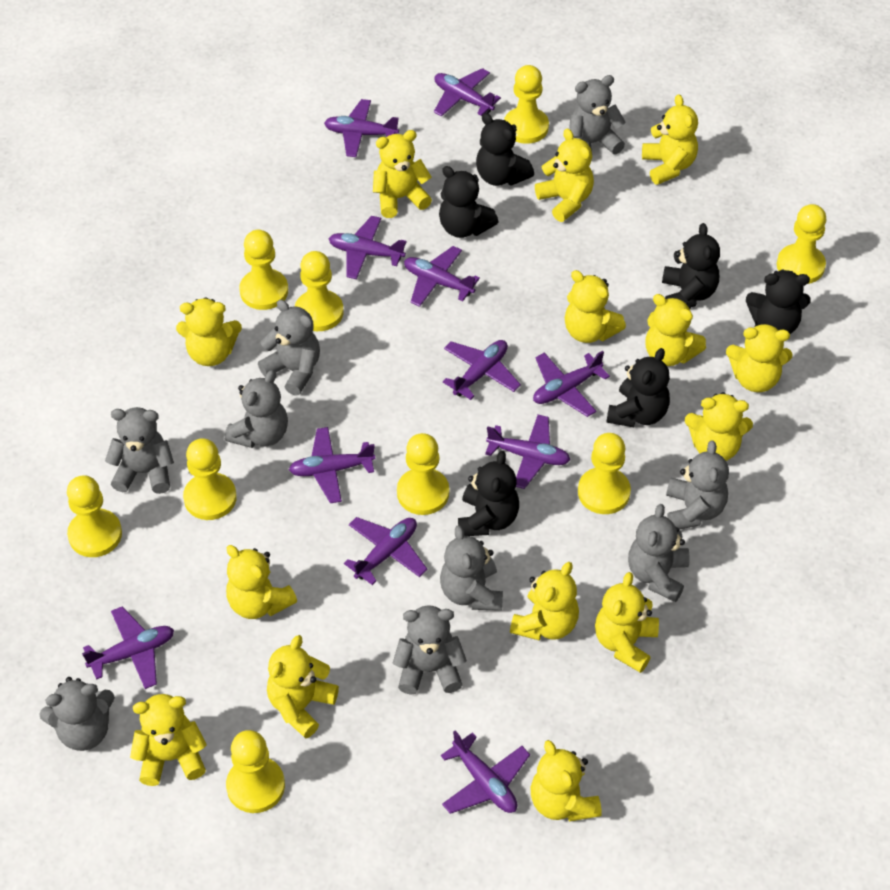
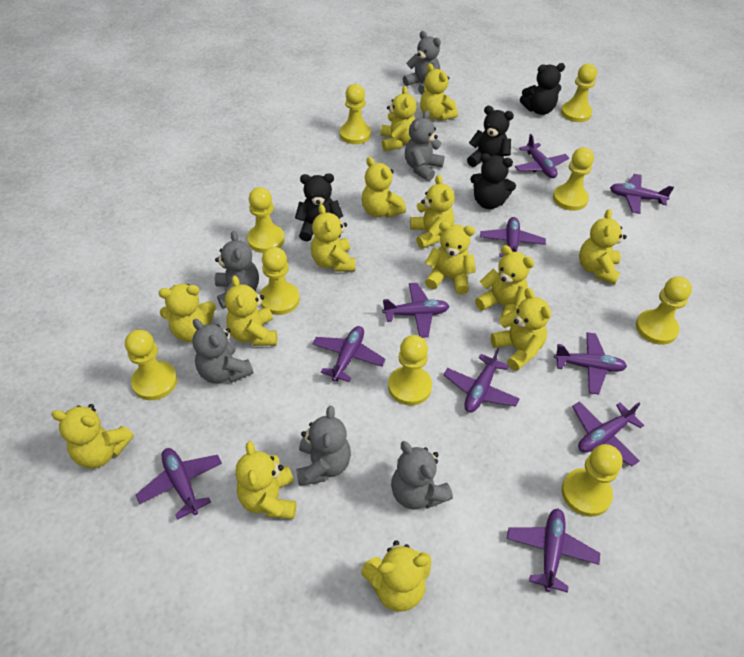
black teddy bear: 6 -> 4
grey teddy bear: 9 -> 6
purple plane: 11 -> 10

